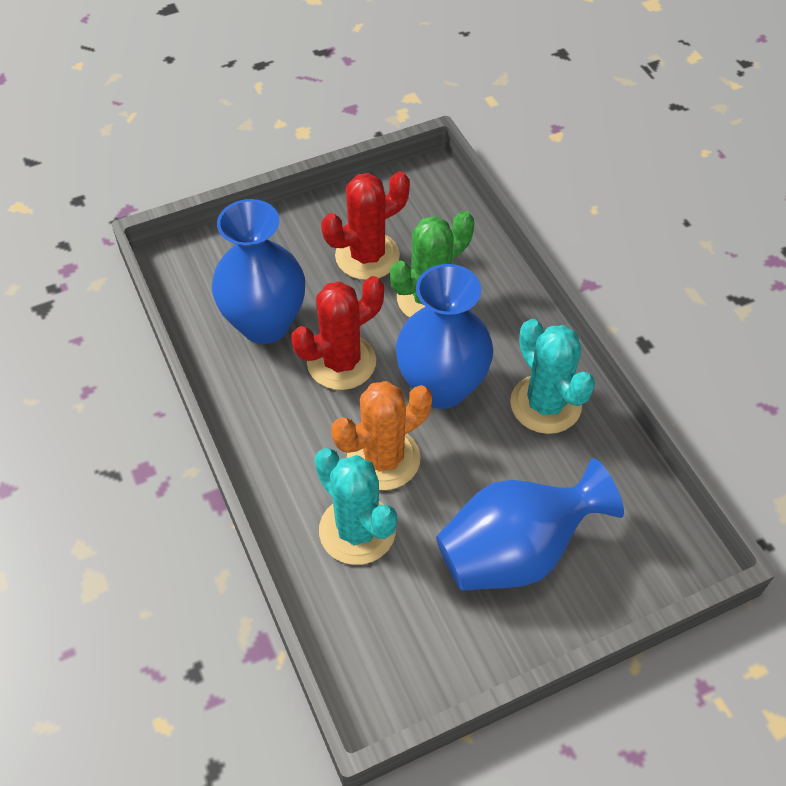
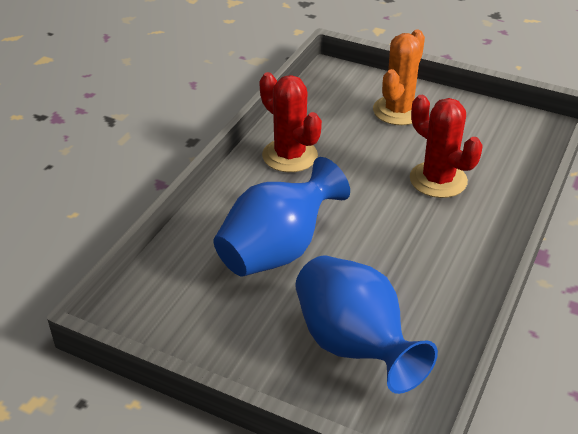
blue vase: 3 -> 2
green cactus: 1 -> 0
turquoise cactus: 2 -> 0

